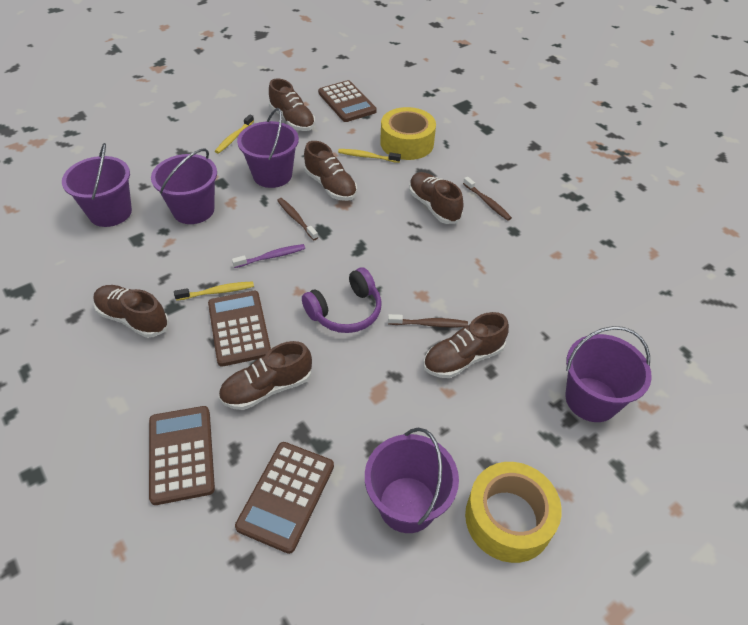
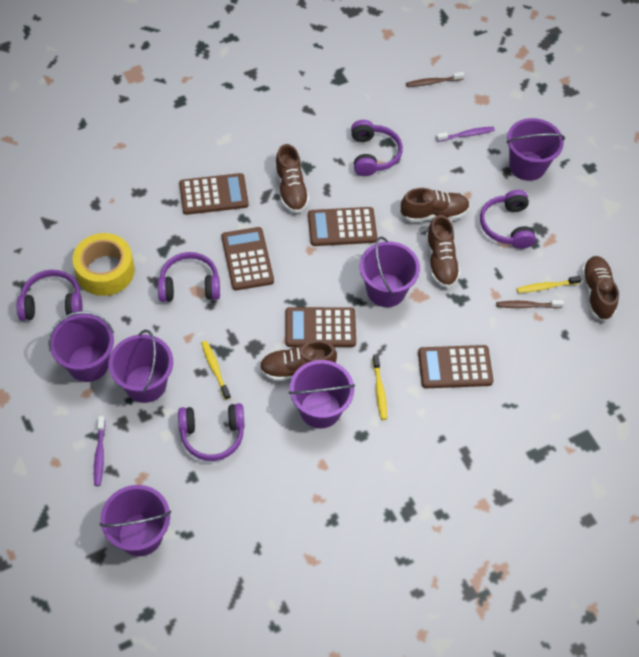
brown calculator: 4 -> 5
brown shoe: 6 -> 5
brown toothbrush: 3 -> 2
purple bucket: 5 -> 6
purple headphones: 1 -> 5
purple toothbrush: 1 -> 2
yellow tape: 2 -> 1

